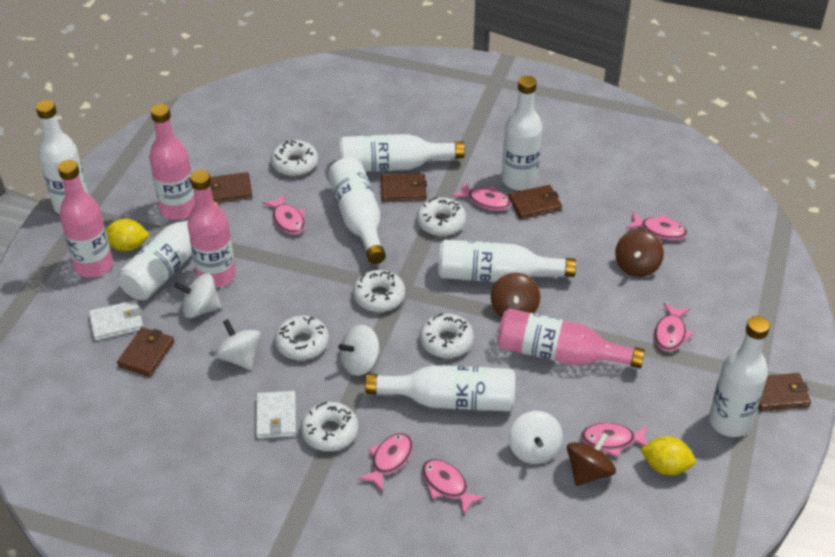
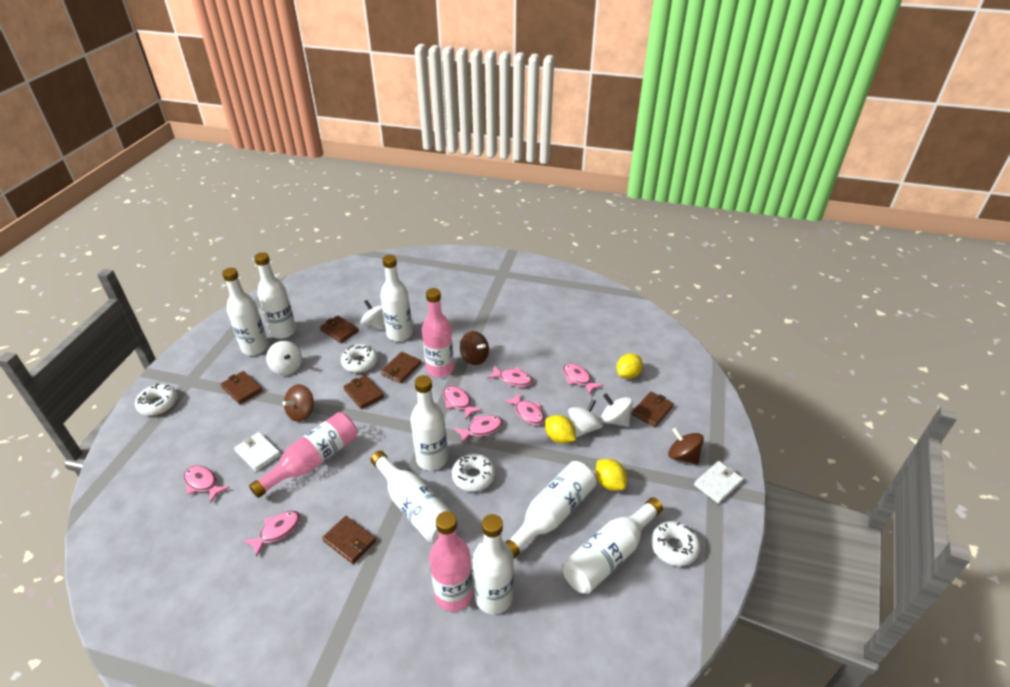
brown wallet: 5 -> 6
pink bottle: 4 -> 3
white donut: 6 -> 4
yellow lemon: 2 -> 3

